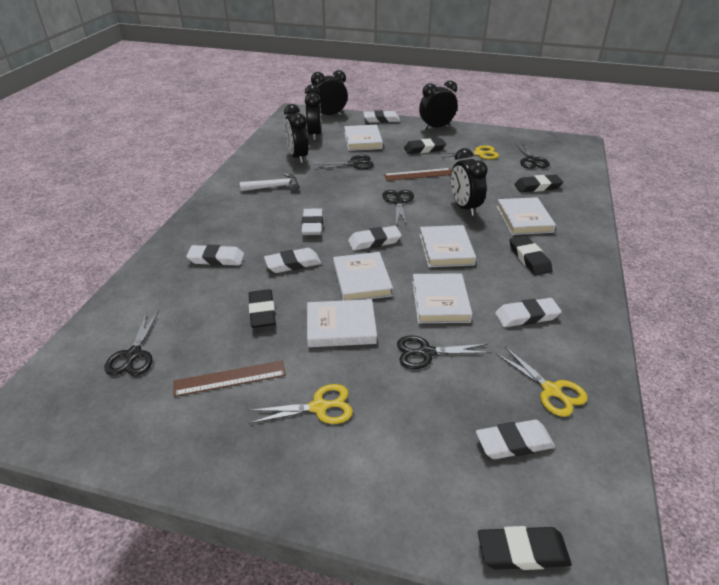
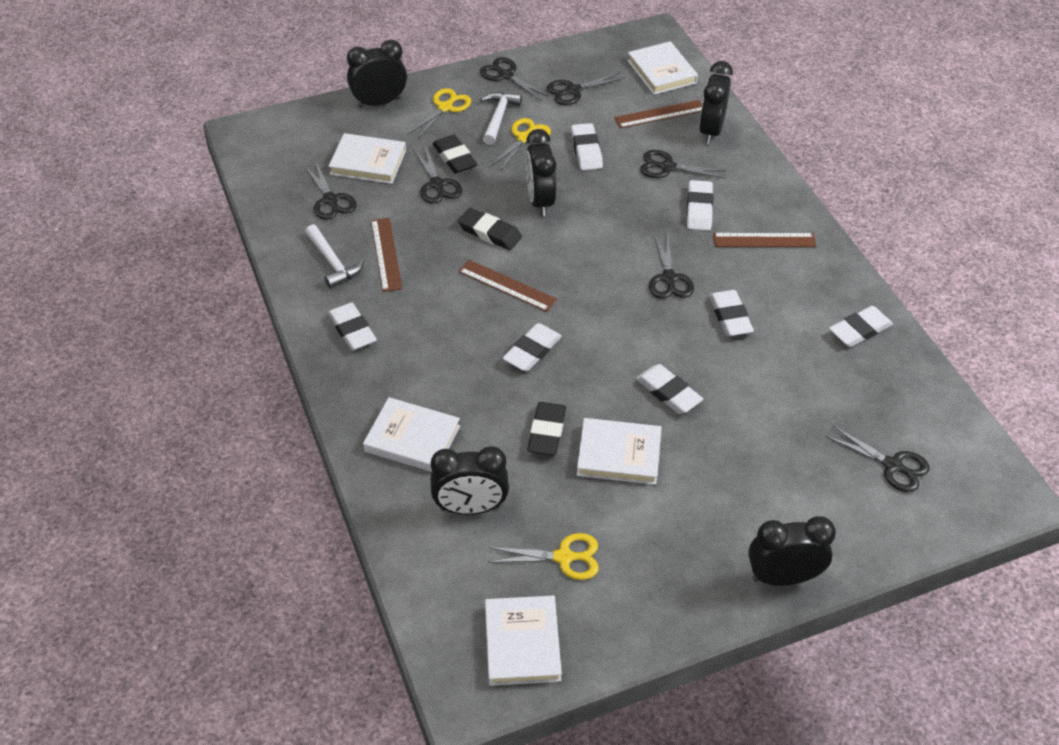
black eraser: 5 -> 3
black scissors: 5 -> 7
brown ruler: 2 -> 4
white book: 6 -> 5
white hammer: 1 -> 2

